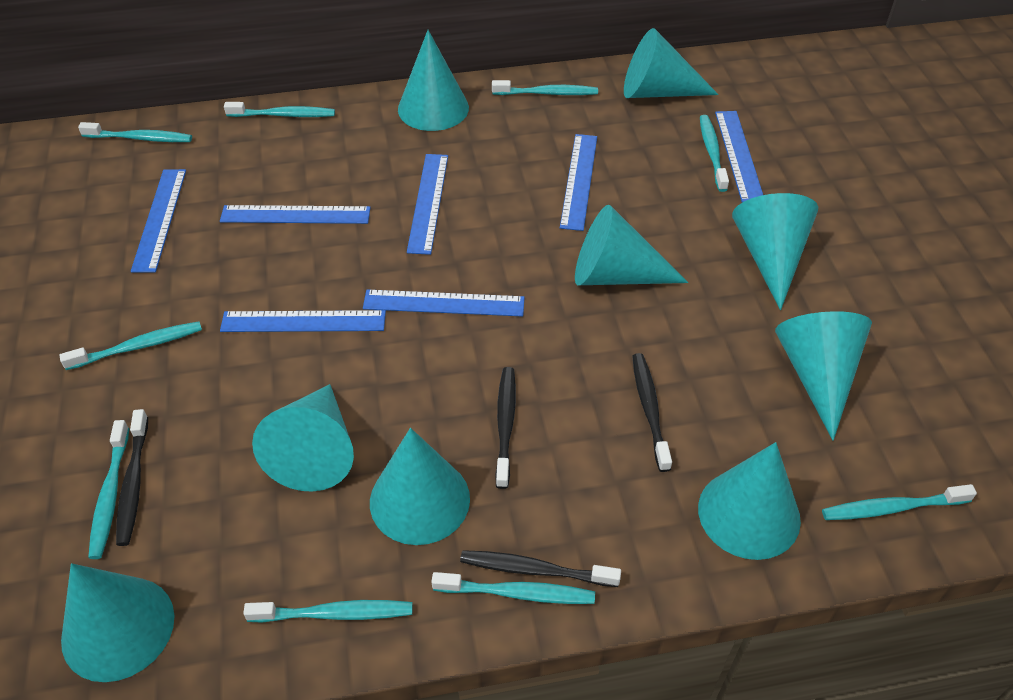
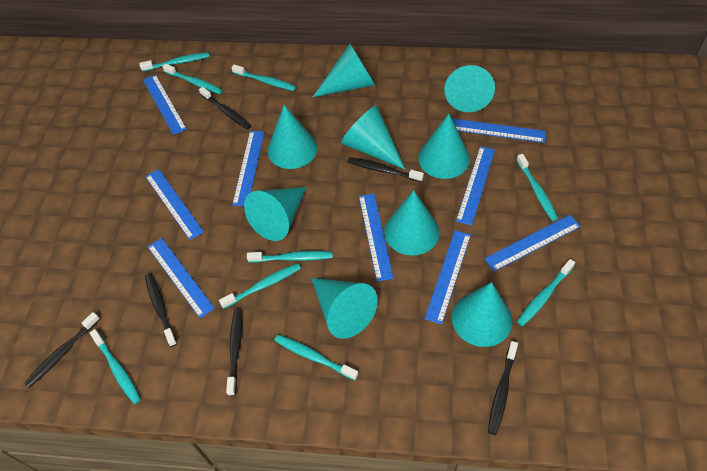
black toothbrush: 4 -> 6
blue ruler: 7 -> 9

